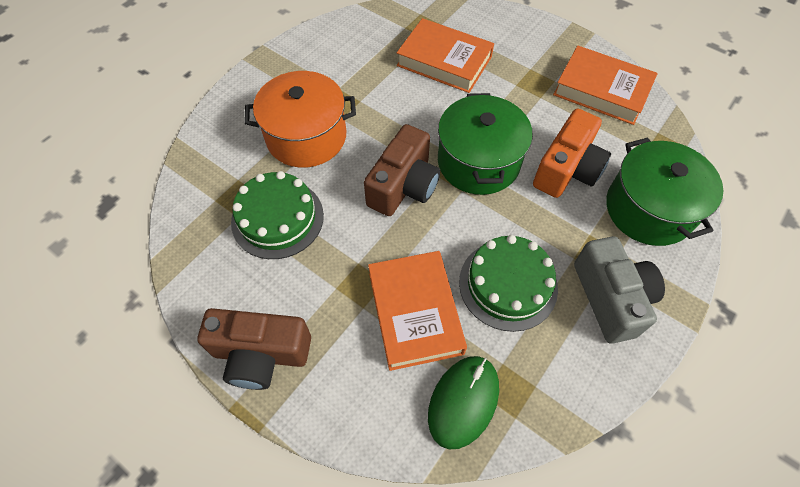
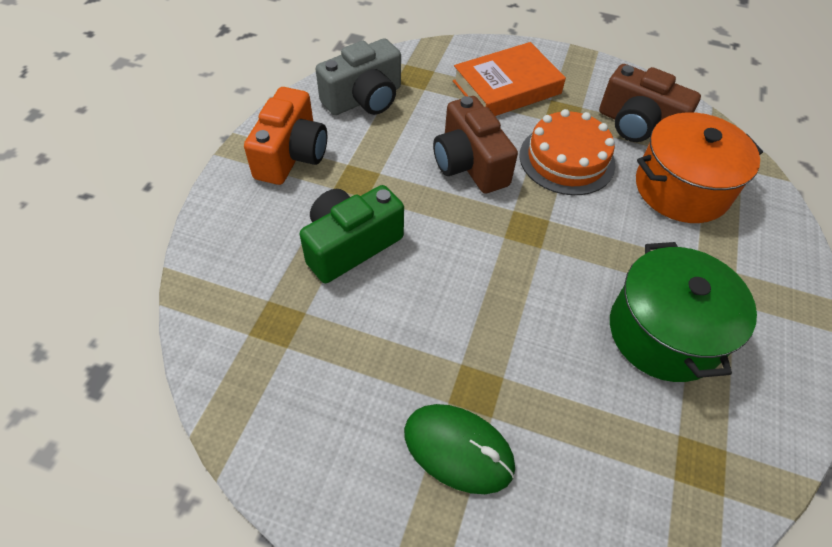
green cake: 2 -> 0
green camera: 0 -> 1
green pot: 2 -> 1
orange book: 3 -> 1
orange cake: 0 -> 1

